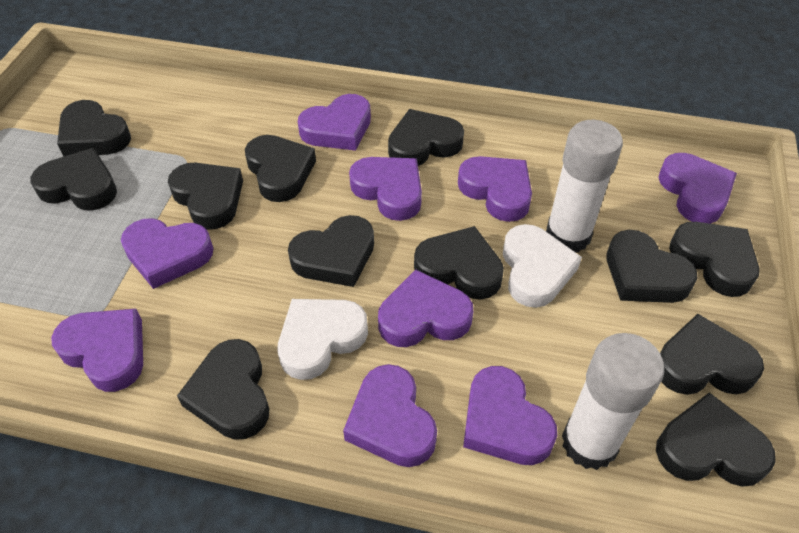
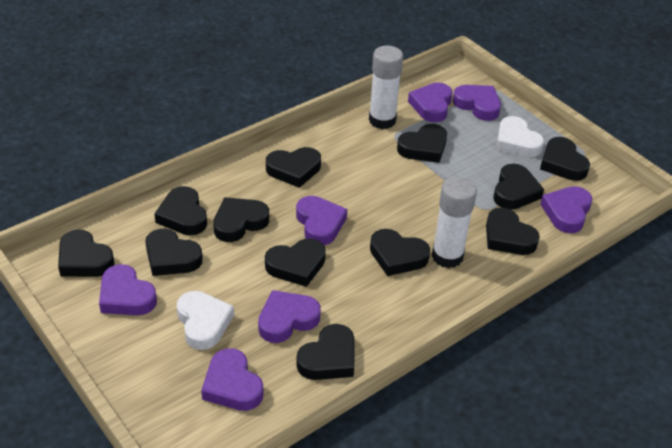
purple heart: 9 -> 7

